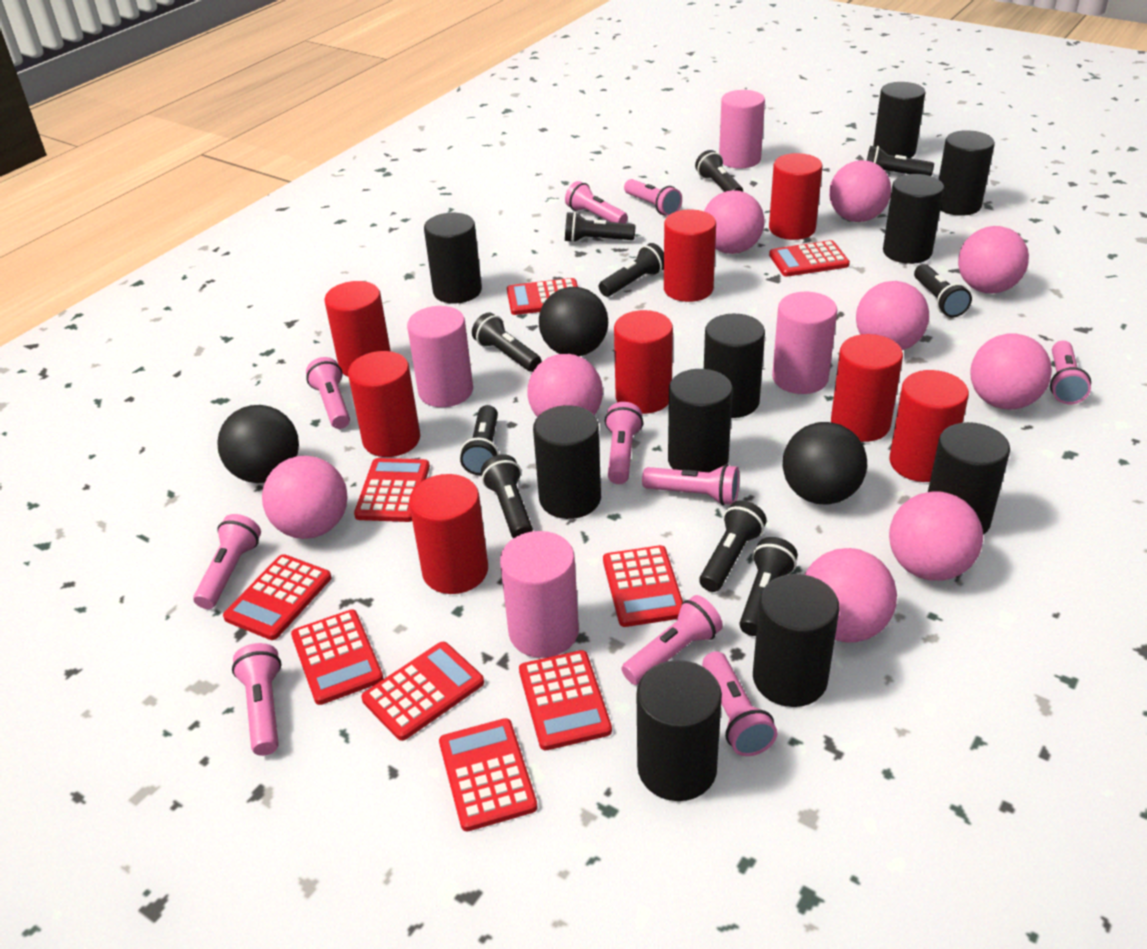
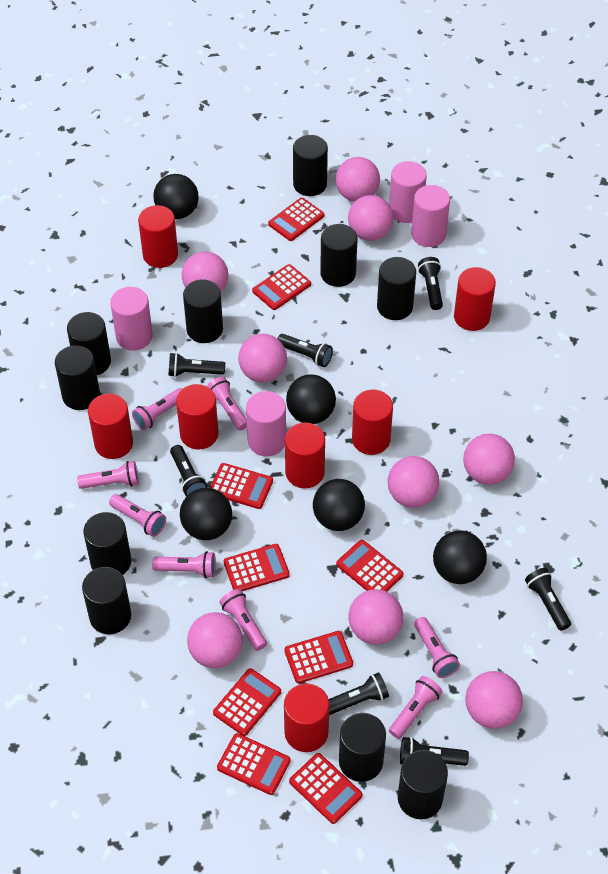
black ball: 3 -> 5
black flashlight: 10 -> 7
pink flashlight: 10 -> 8
red cylinder: 8 -> 7

